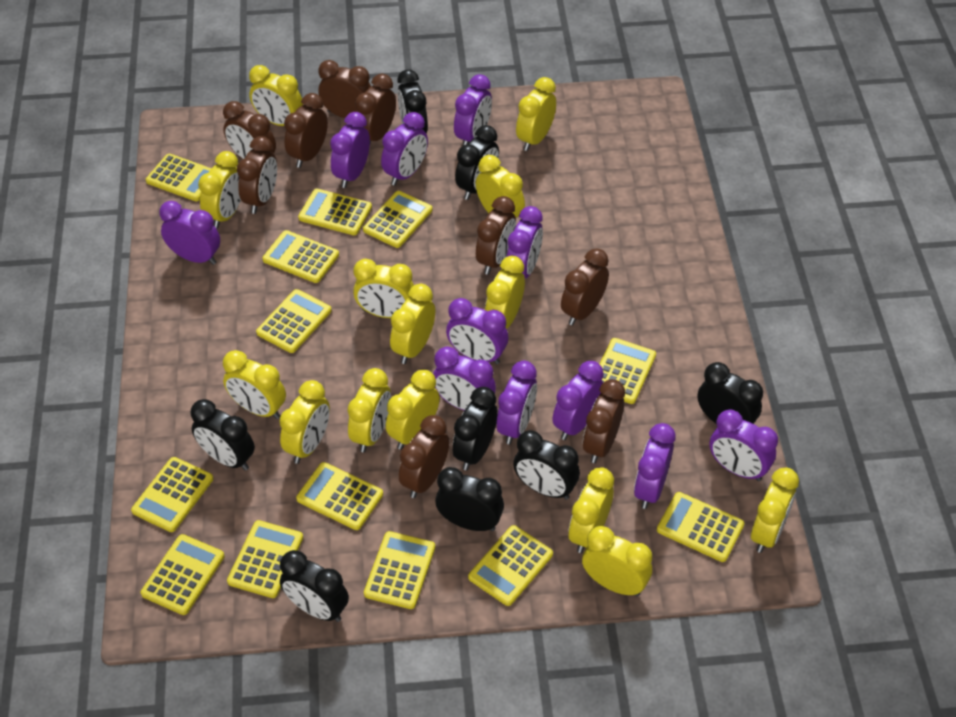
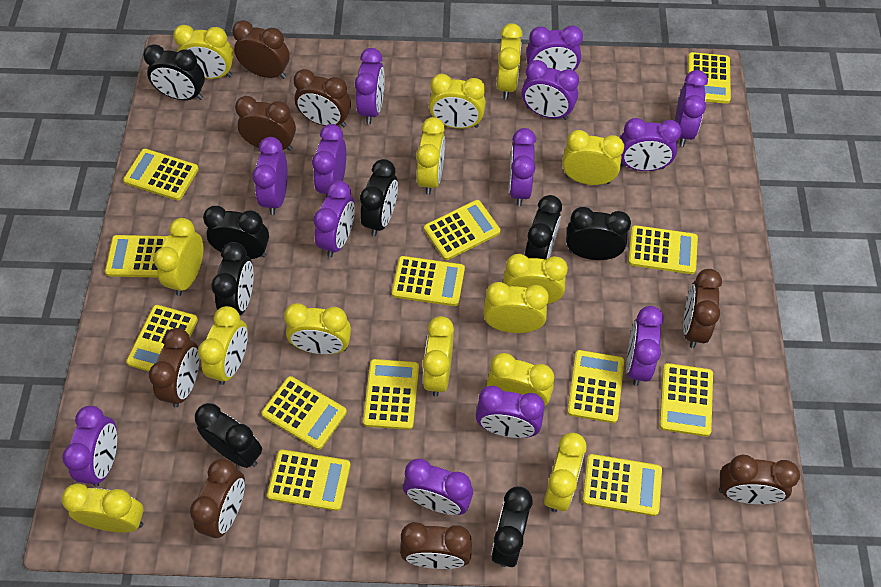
brown clock: 9 -> 8
purple clock: 11 -> 13

